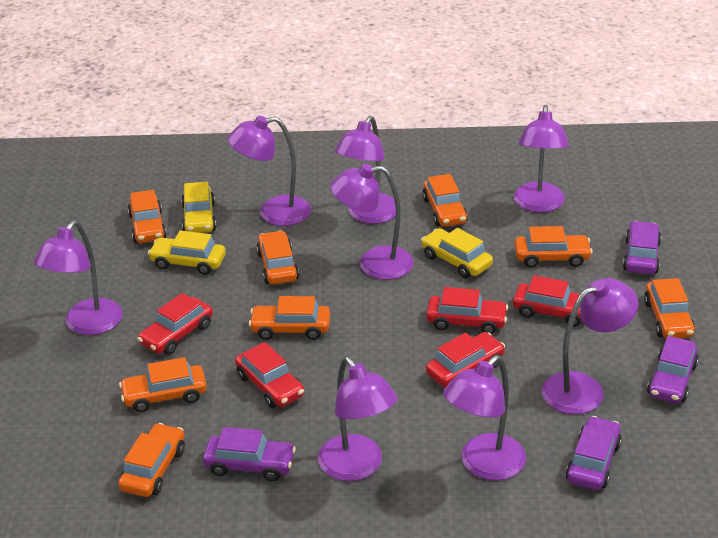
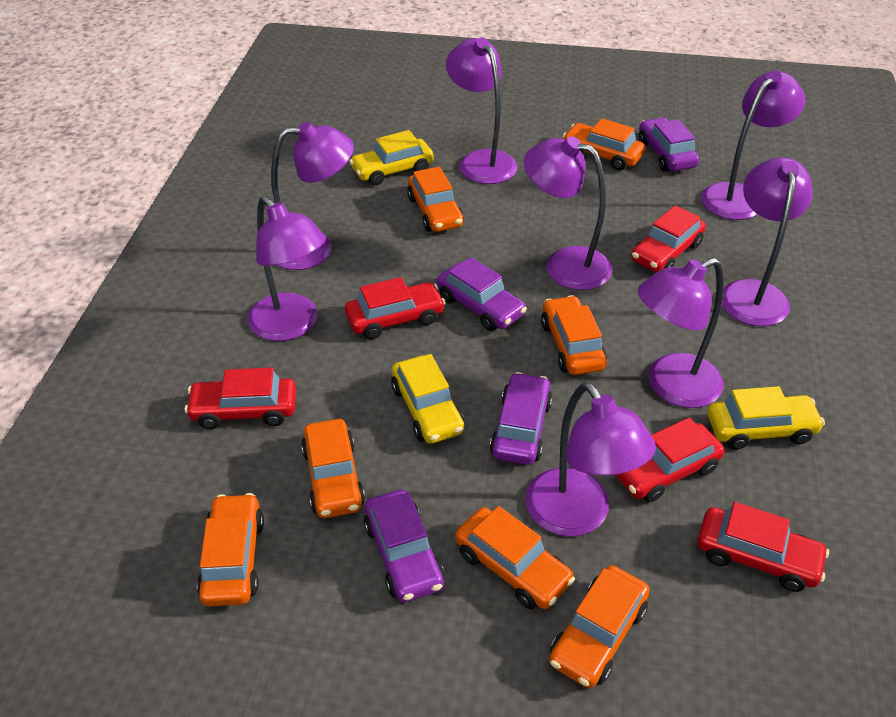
orange car: 8 -> 7

